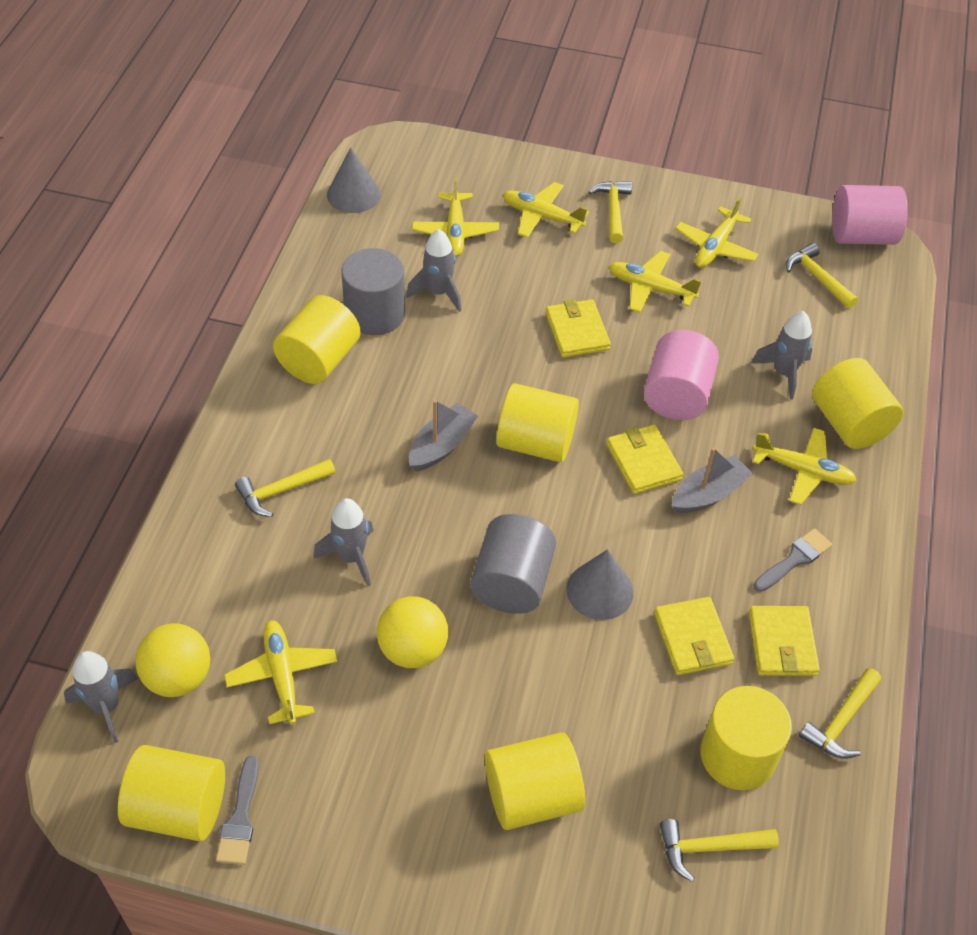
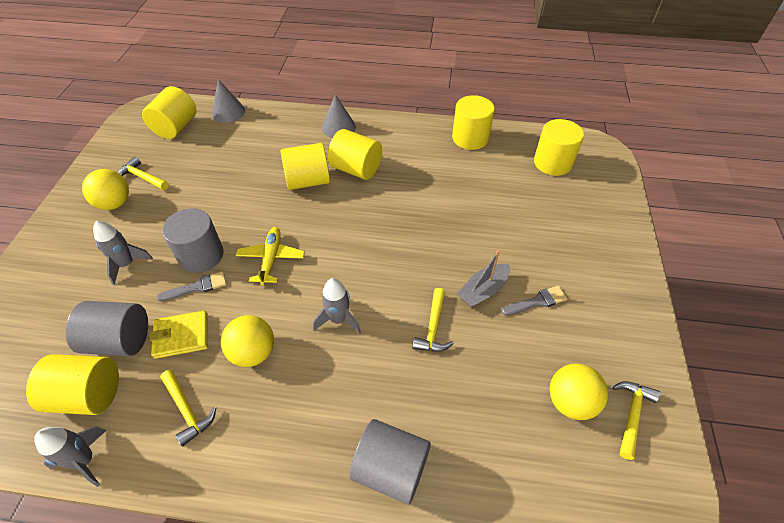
grey boat: 2 -> 1
grey cylinder: 2 -> 3
grey rocket: 4 -> 3
pink cylinder: 2 -> 0
yellow ball: 2 -> 3
yellow hammer: 5 -> 4
yellow plane: 6 -> 1
yellow wallet: 4 -> 1

